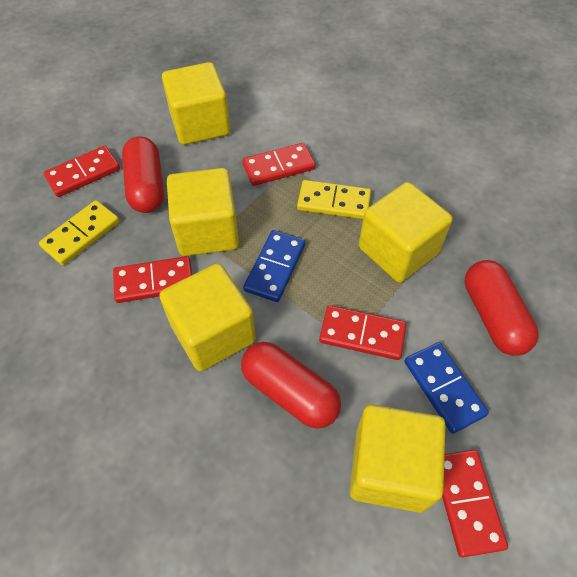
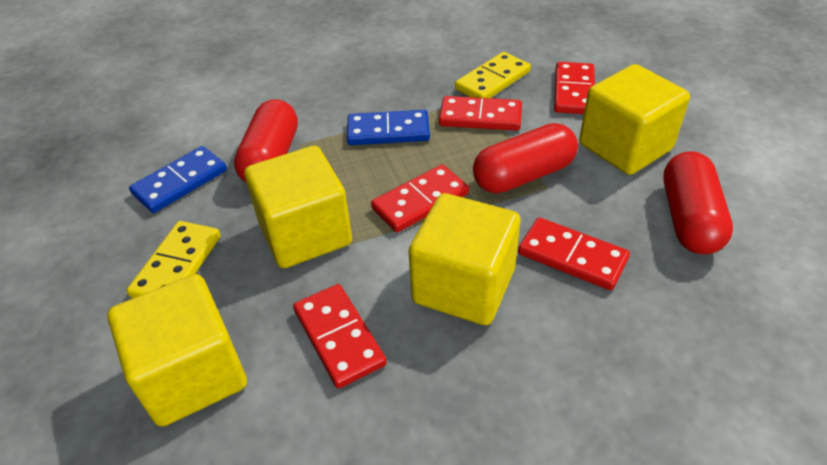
yellow cube: 5 -> 4

